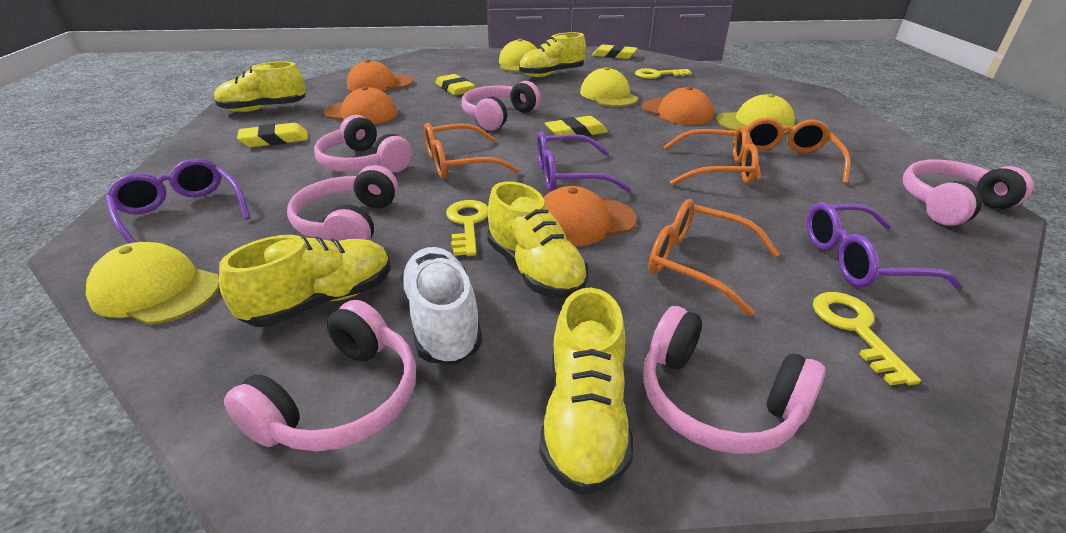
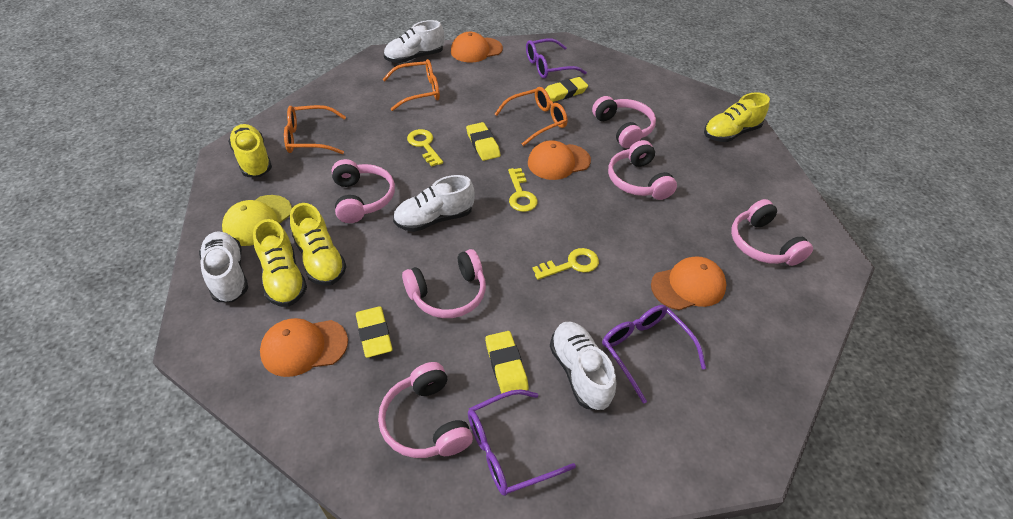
orange glasses: 4 -> 3
white shoe: 1 -> 4
yellow cap: 4 -> 1
yellow shoe: 5 -> 4

